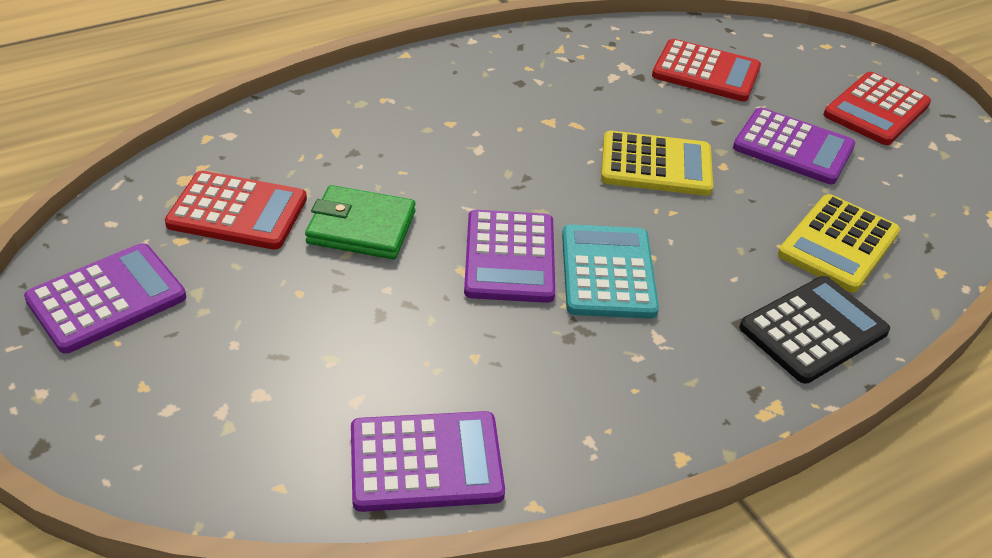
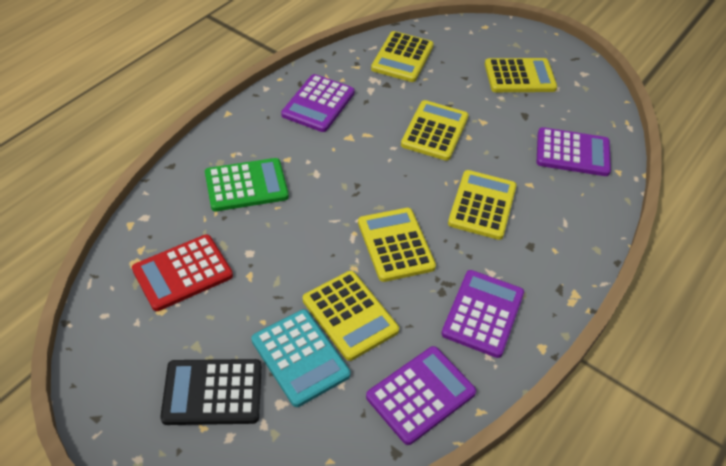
green calculator: 0 -> 1
green wallet: 1 -> 0
red calculator: 3 -> 1
yellow calculator: 2 -> 6

